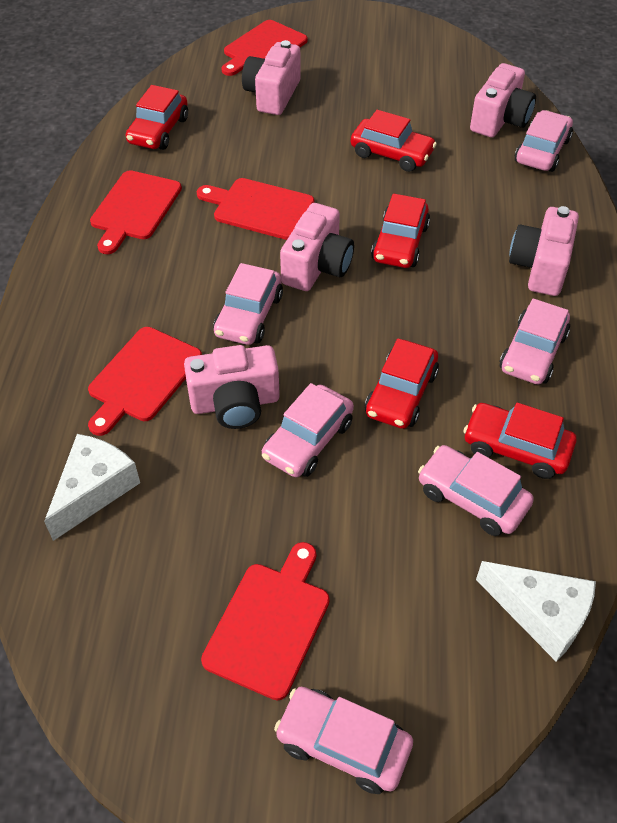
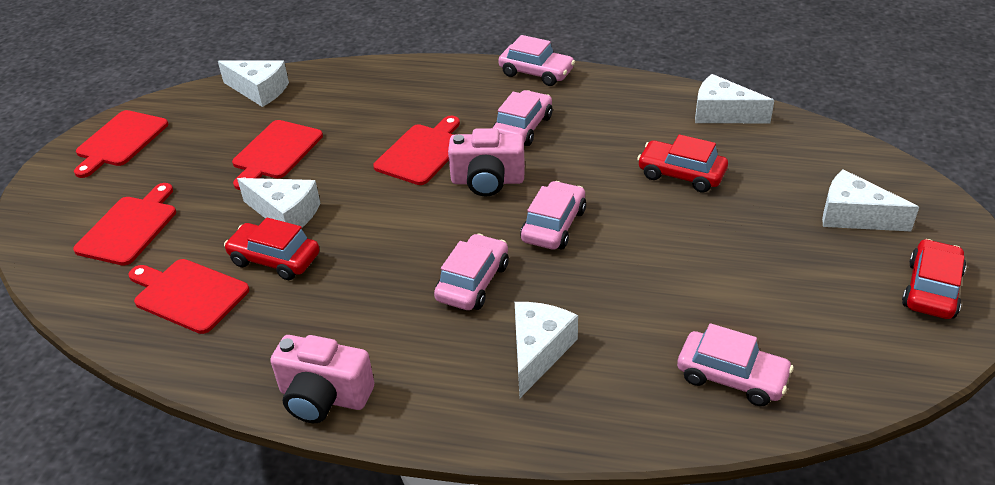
pink camera: 5 -> 2
pink car: 6 -> 5
red car: 5 -> 3
white cheese: 2 -> 5

